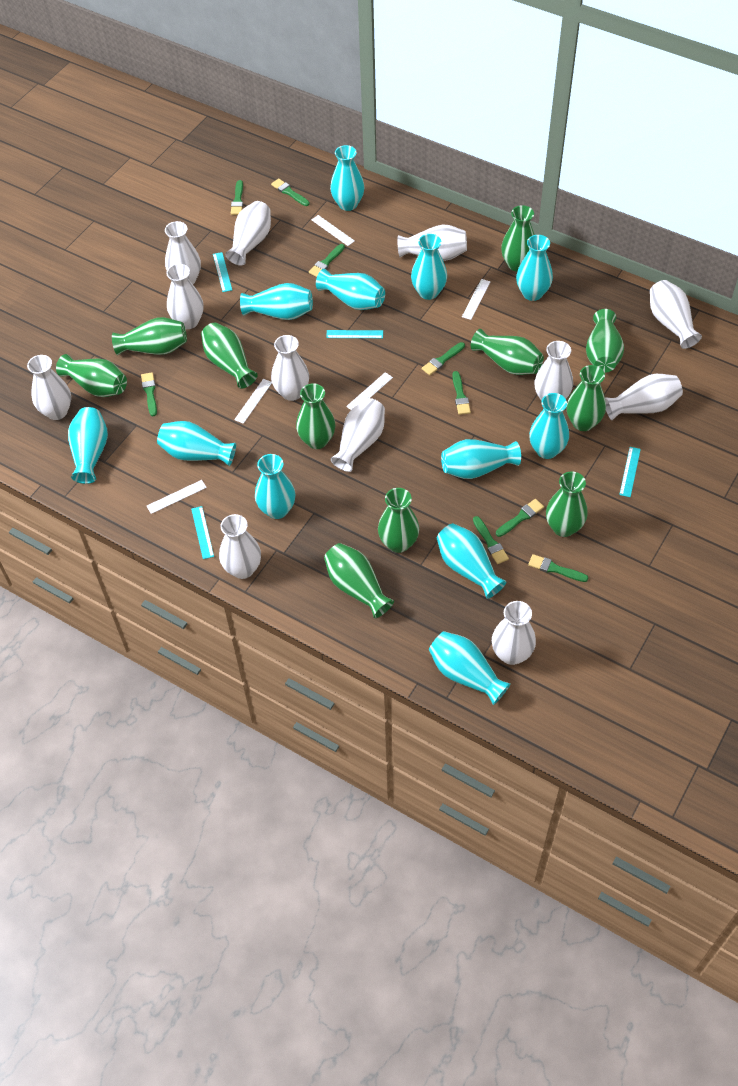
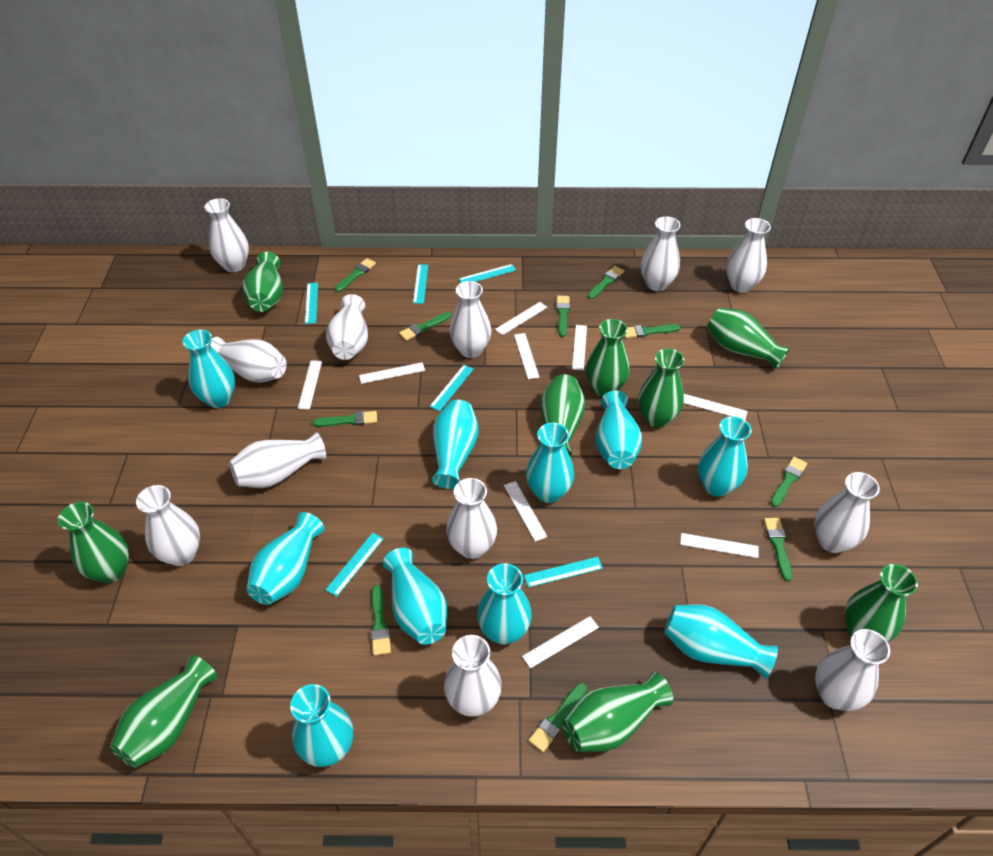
green brush: 9 -> 10
green vase: 11 -> 9
turquoise ruler: 4 -> 6
turquoise vase: 12 -> 10
white ruler: 5 -> 9

